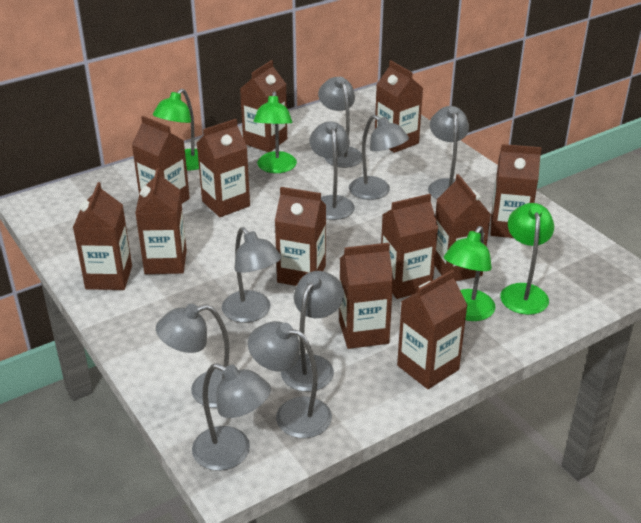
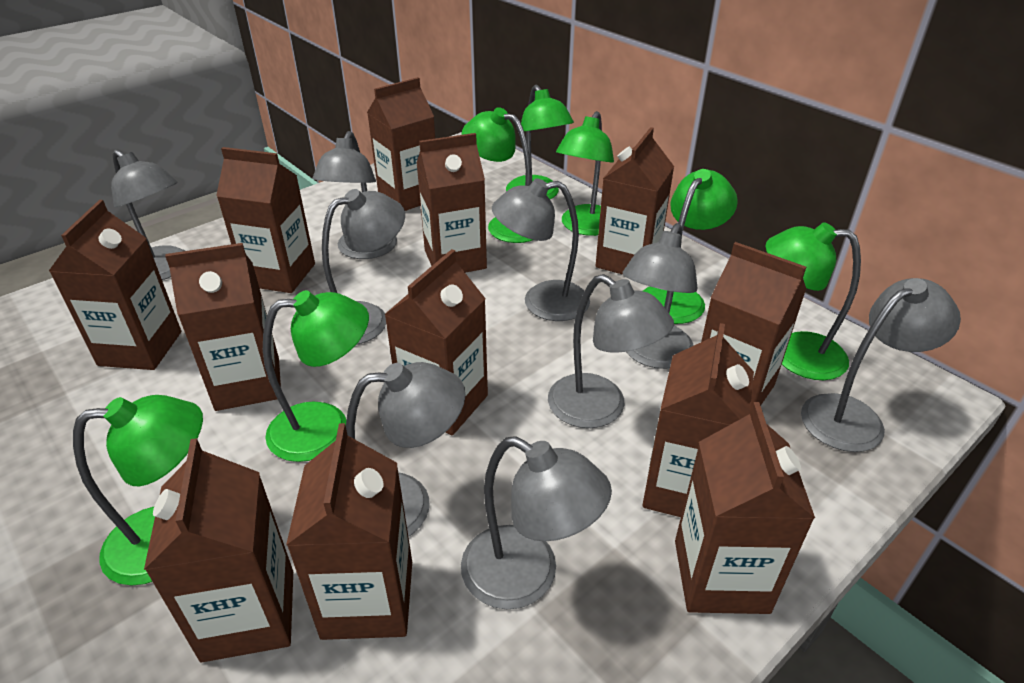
green lamp: 4 -> 7

